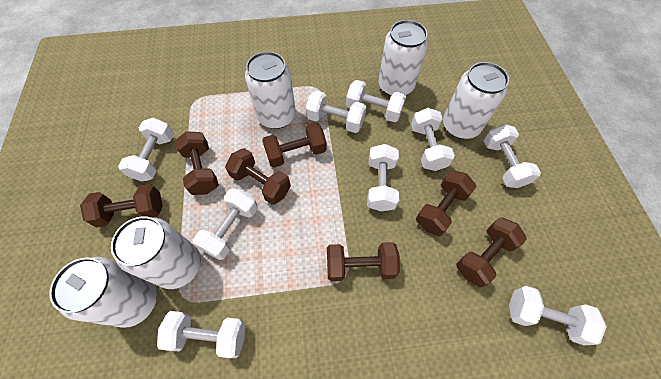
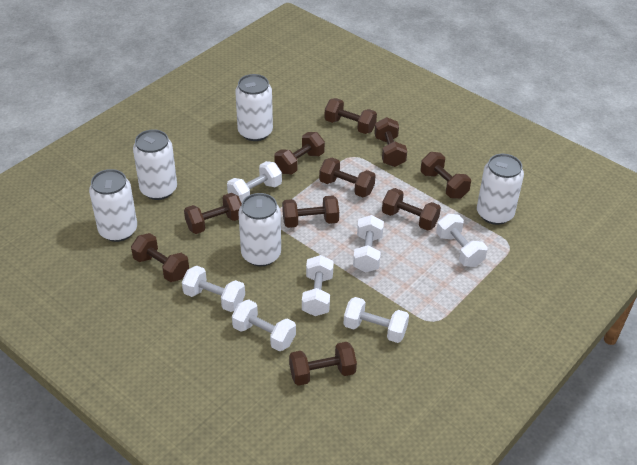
brown dumbbell: 7 -> 10
white dumbbell: 9 -> 7

